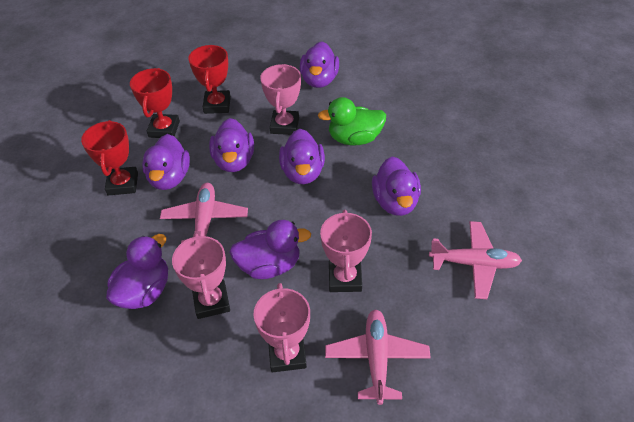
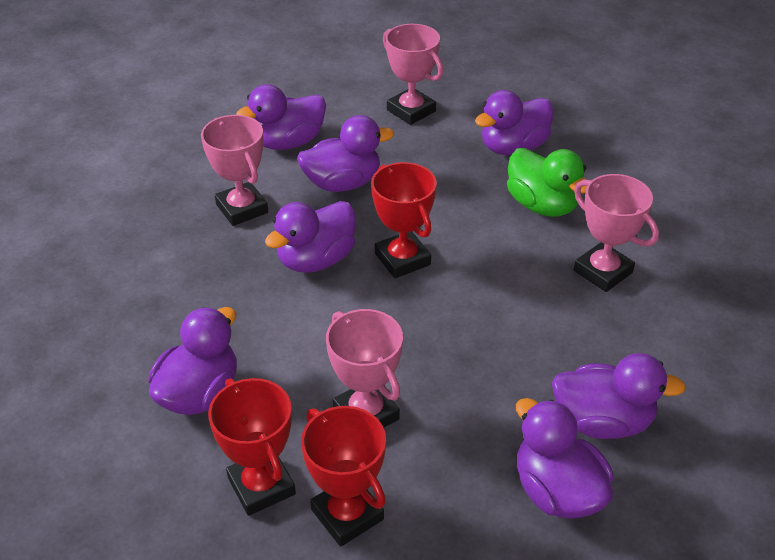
pink plane: 3 -> 0

